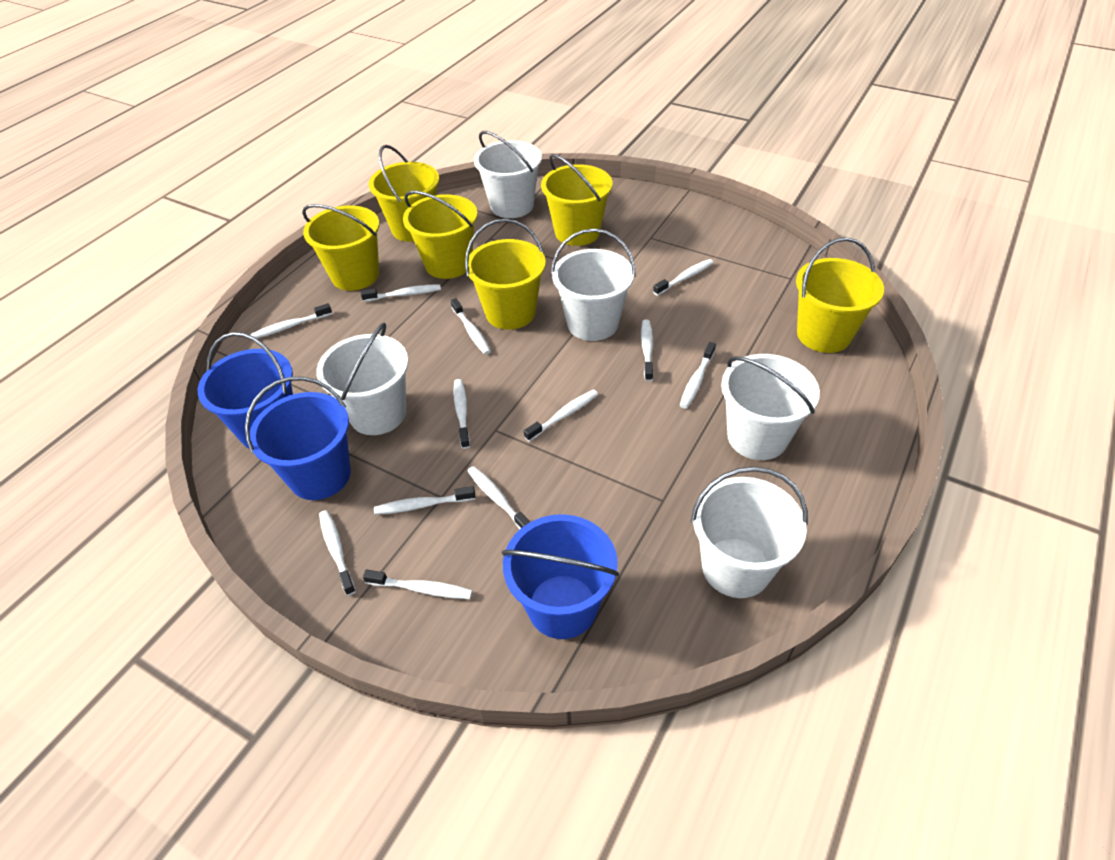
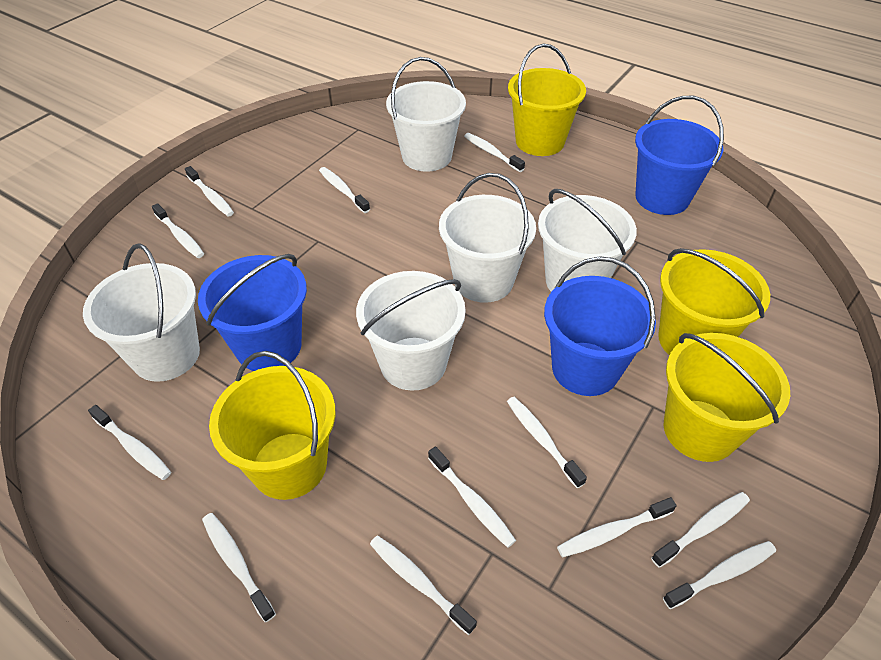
yellow bucket: 6 -> 4

